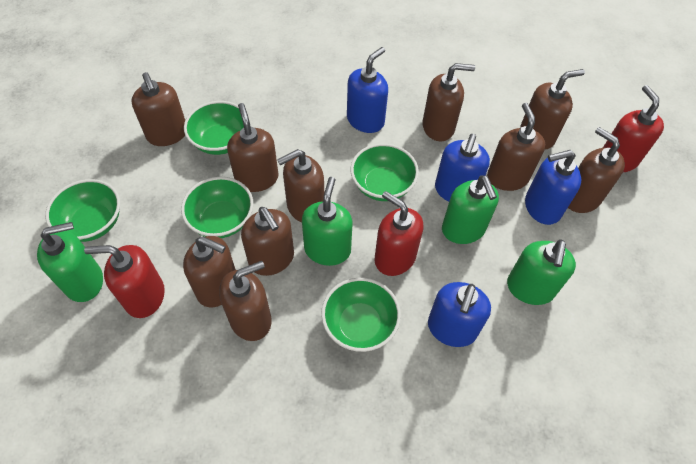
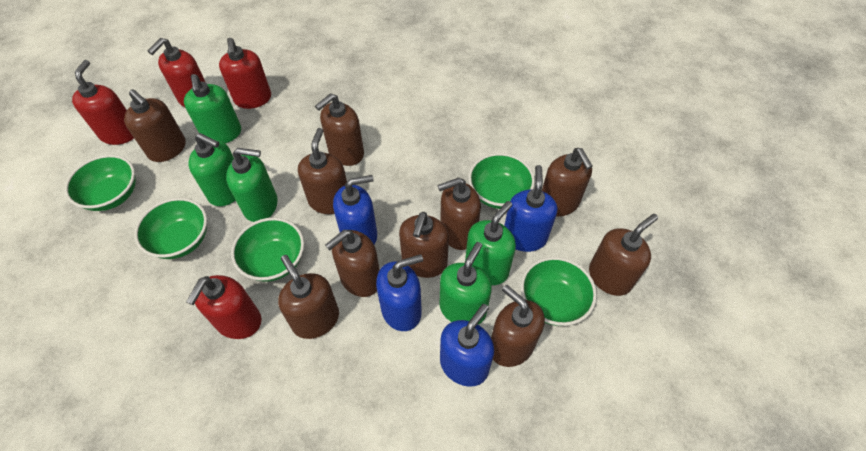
green soap dispenser: 4 -> 5
red soap dispenser: 3 -> 4

